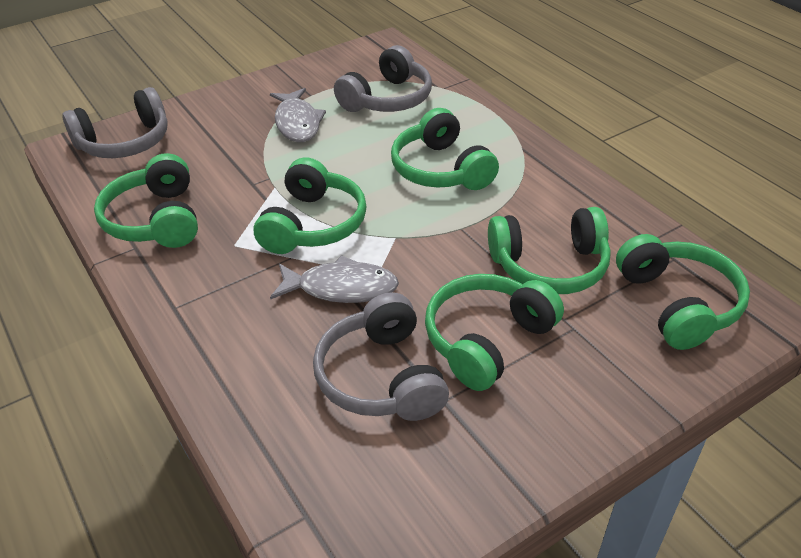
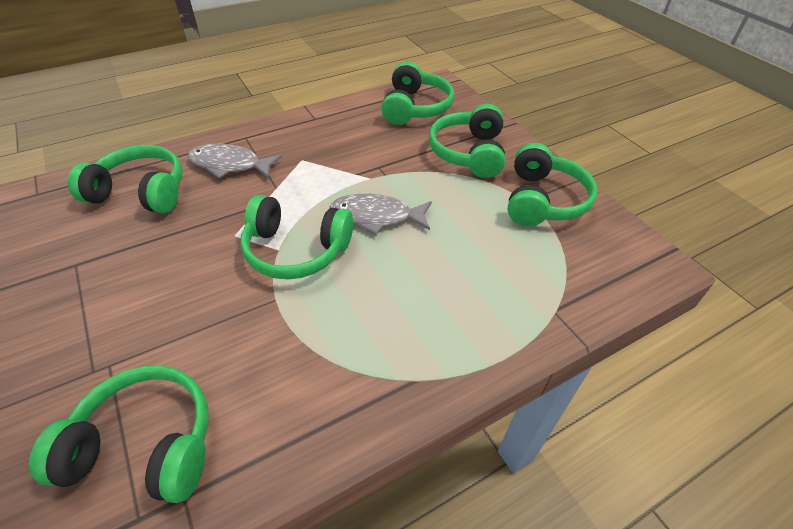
grey headphones: 3 -> 0

